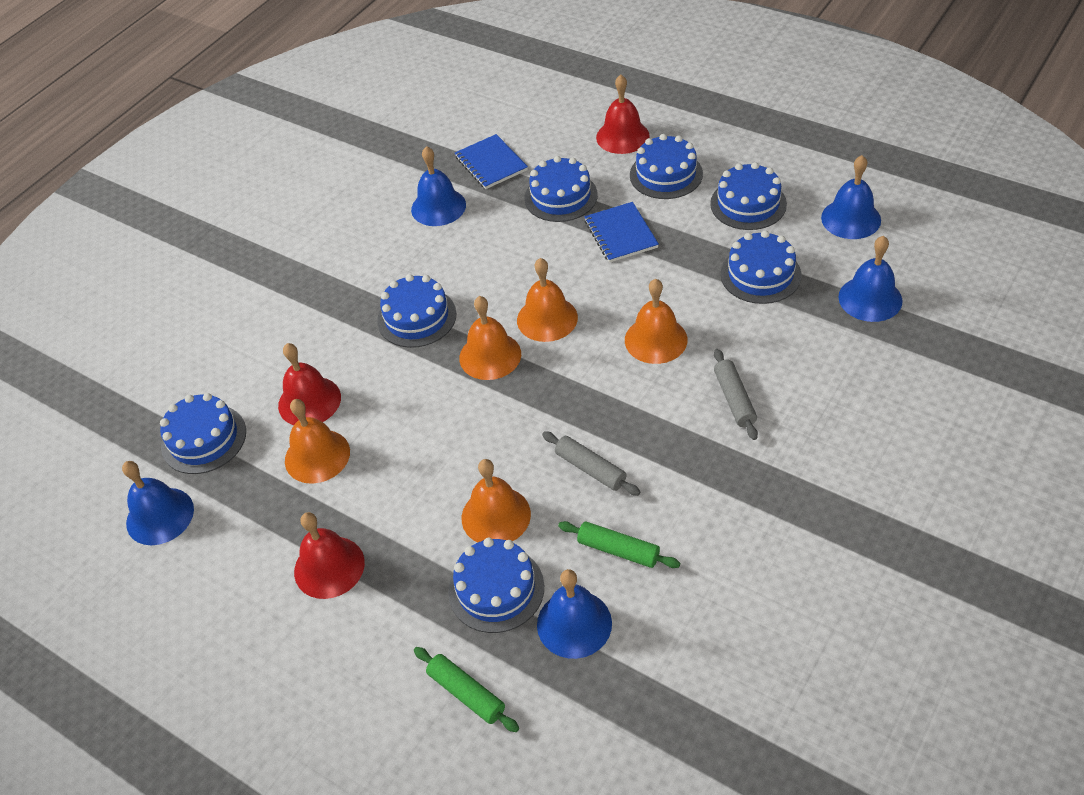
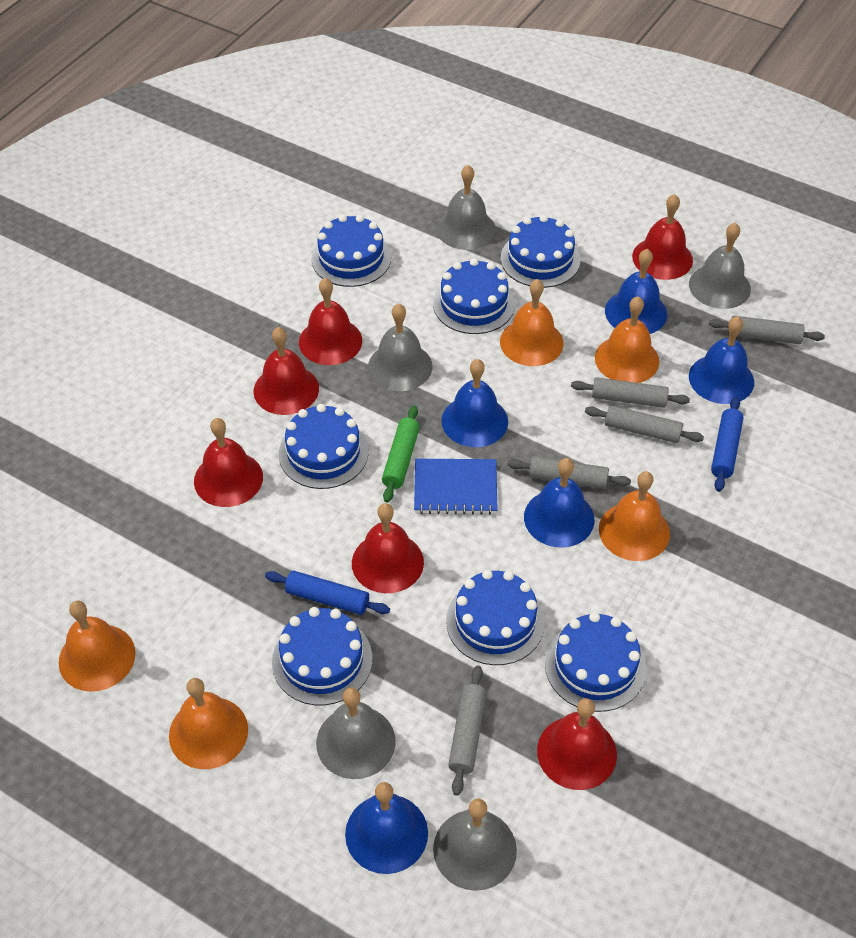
blue notebook: 2 -> 1
blue rolling pin: 0 -> 2
green rolling pin: 2 -> 1
grey bell: 0 -> 5
grey rolling pin: 2 -> 5
red bell: 3 -> 6

